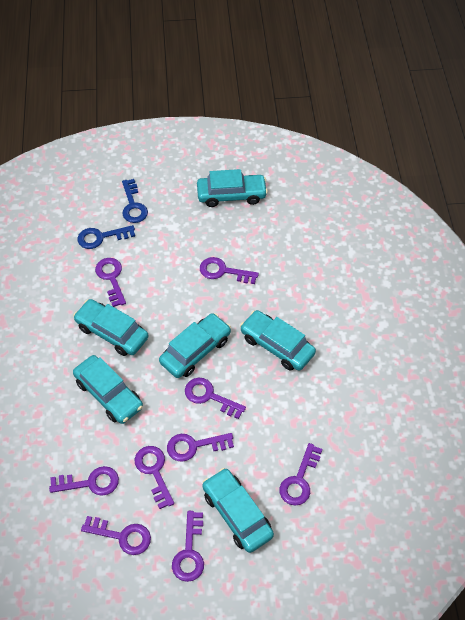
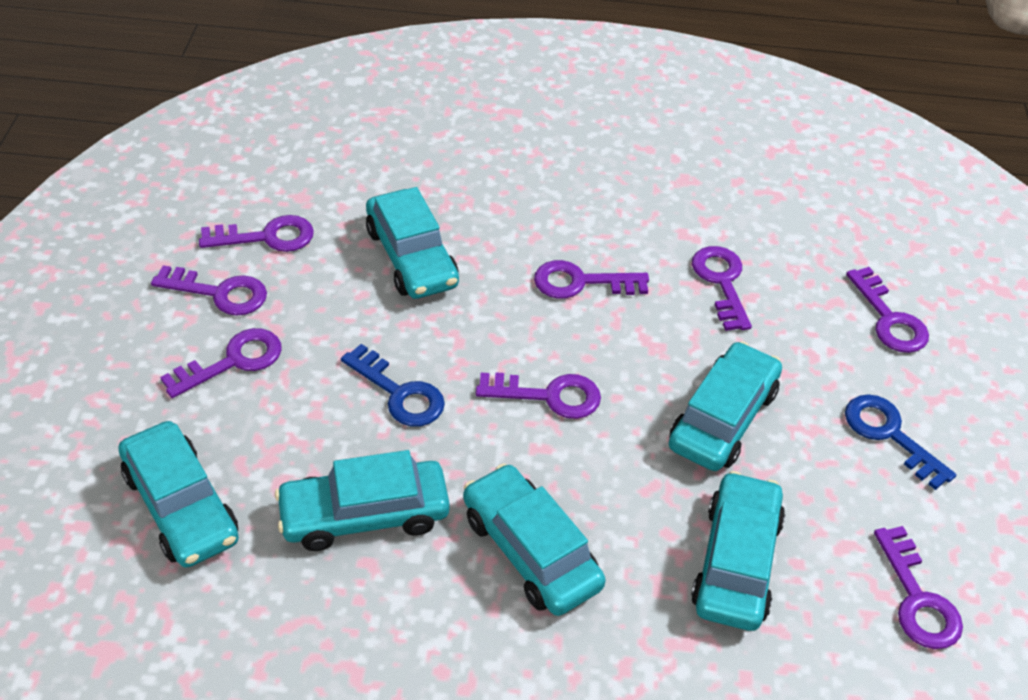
purple key: 9 -> 8

